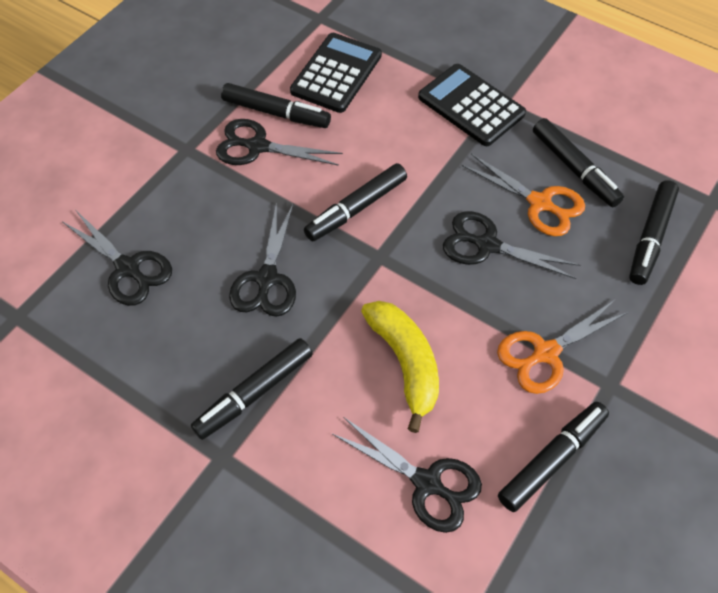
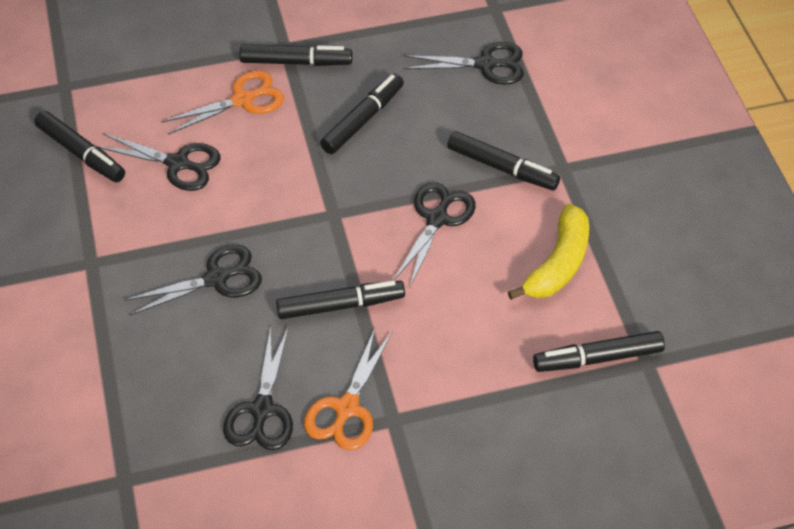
black calculator: 2 -> 0

